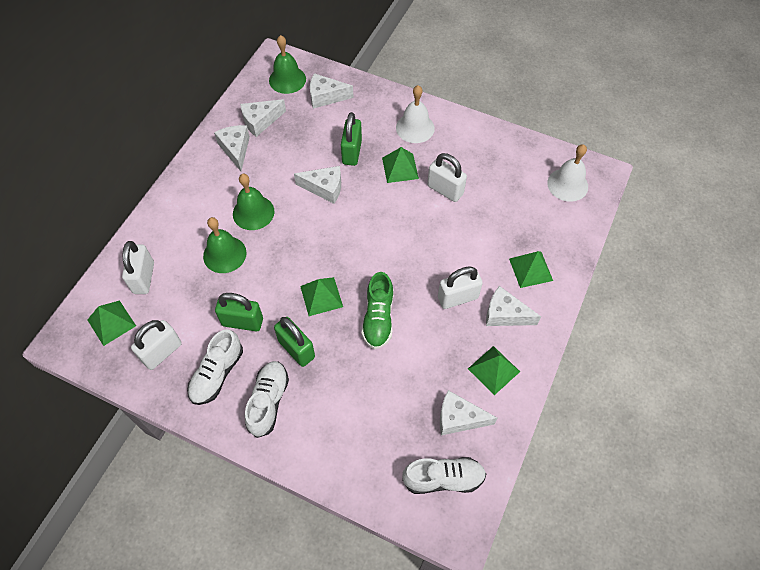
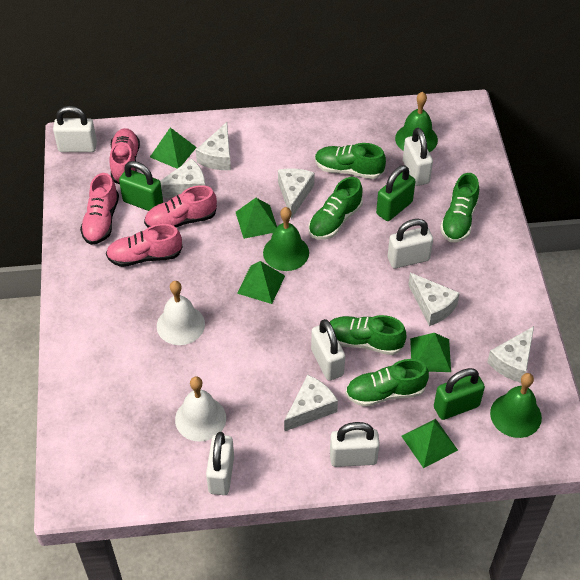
green shoe: 1 -> 5
pink shoe: 0 -> 4
white padlock: 4 -> 6
white shoe: 3 -> 0

